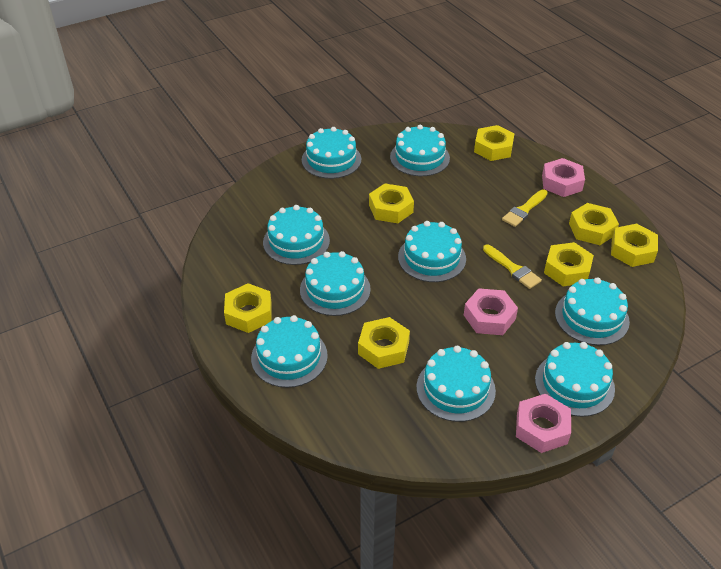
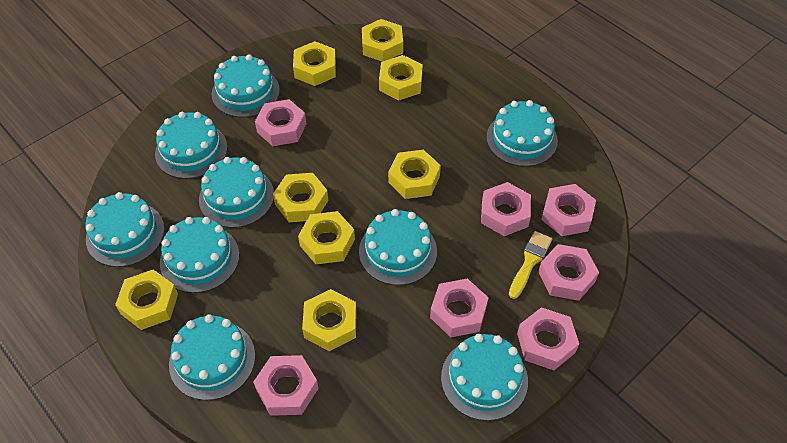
pink nut: 3 -> 7
yellow brush: 2 -> 1
yellow nut: 7 -> 8

